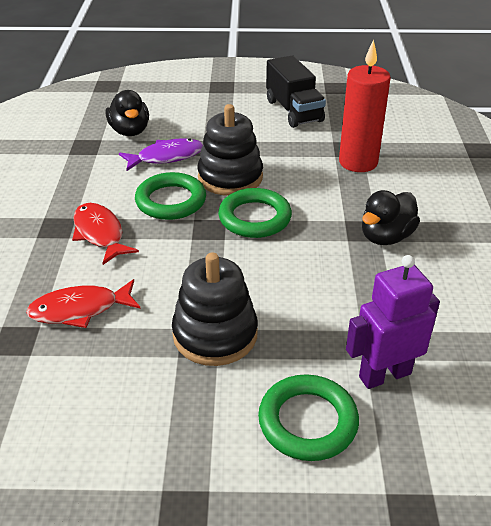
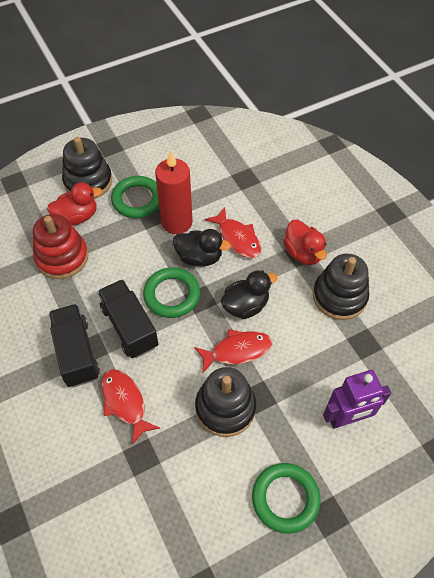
black stacking toy: 2 -> 3
black truck: 1 -> 2
purple fish: 1 -> 0
red duck: 0 -> 2
red fish: 2 -> 3
red stacking toy: 0 -> 1

